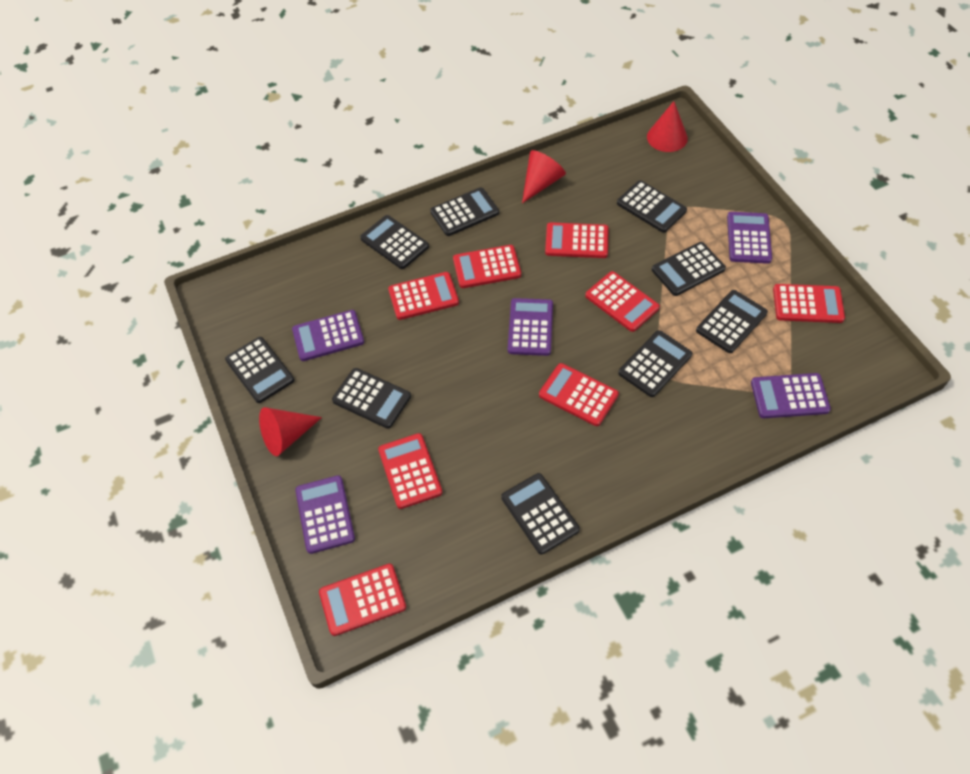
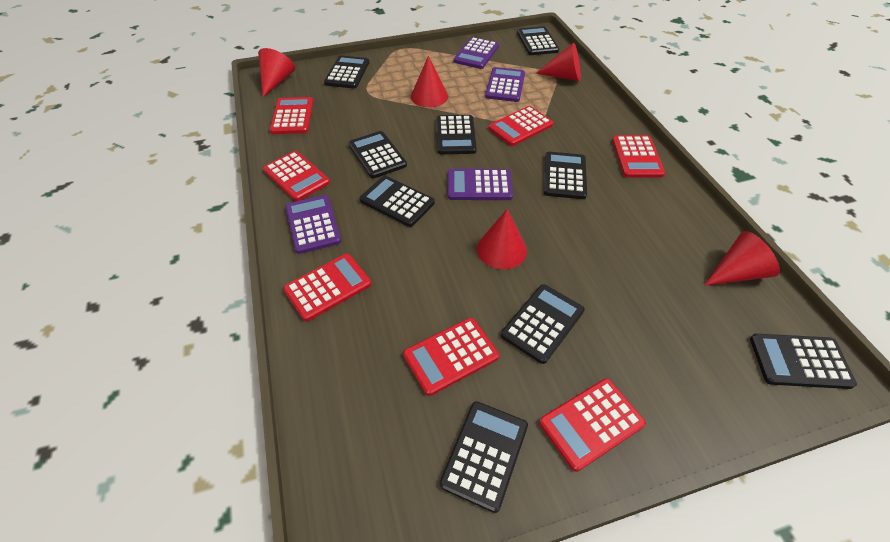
purple calculator: 5 -> 4
red calculator: 8 -> 7
red cone: 3 -> 5

